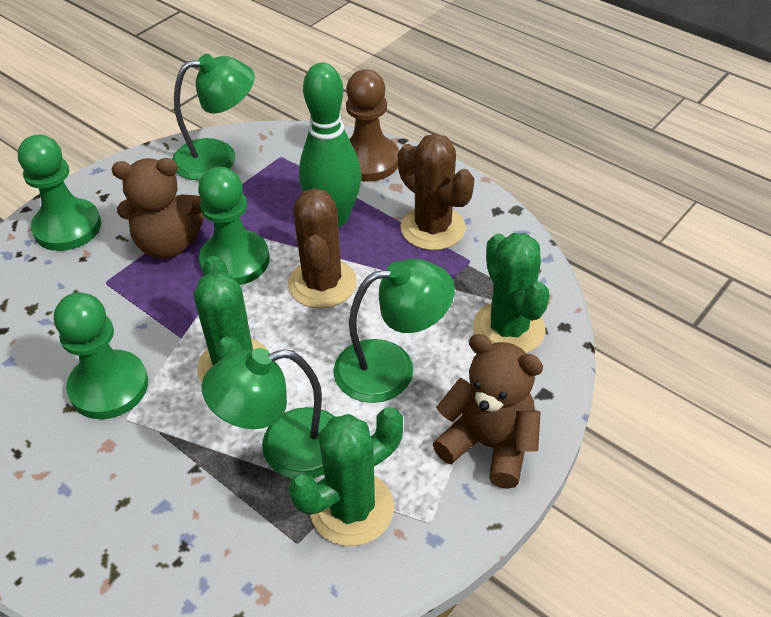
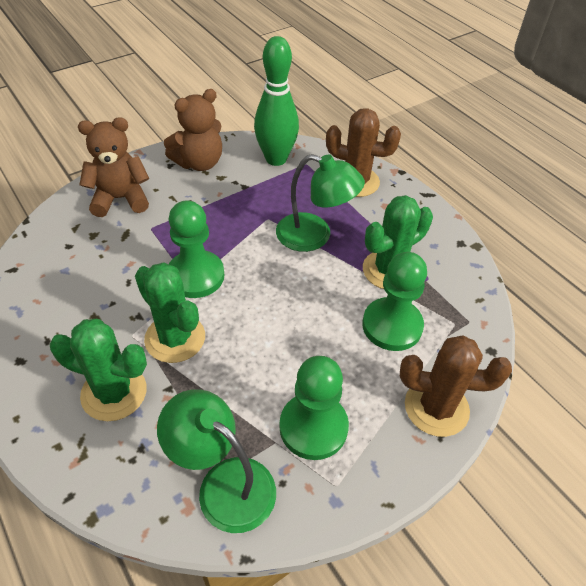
brown pawn: 1 -> 0
green lamp: 3 -> 2

